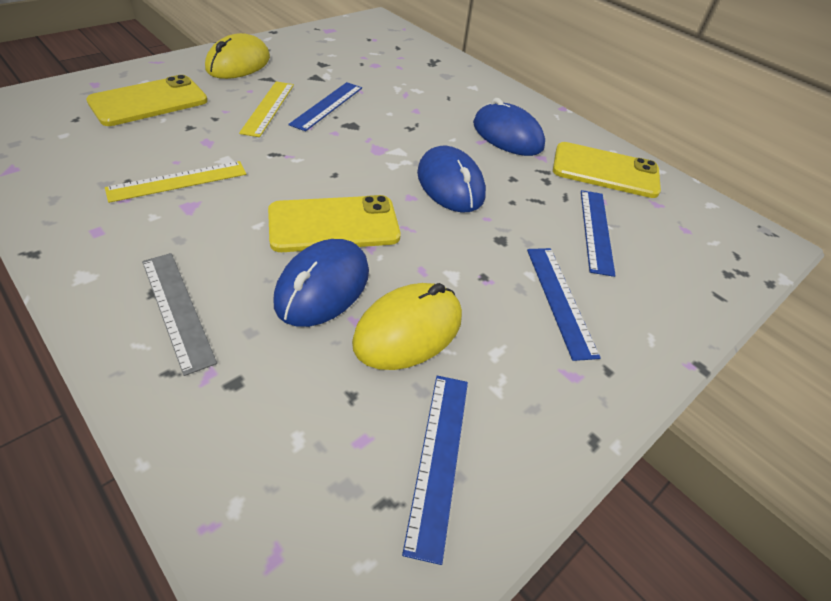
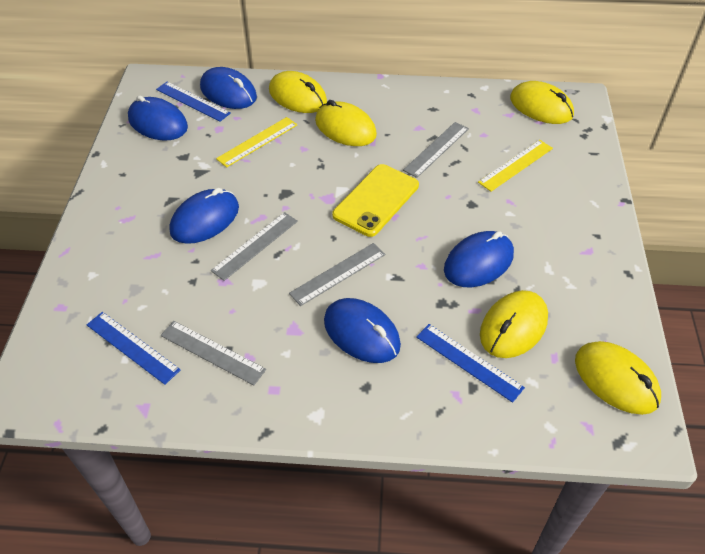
blue mouse: 3 -> 5
blue ruler: 4 -> 3
grey ruler: 1 -> 4
yellow mouse: 2 -> 5
yellow phone: 3 -> 1

